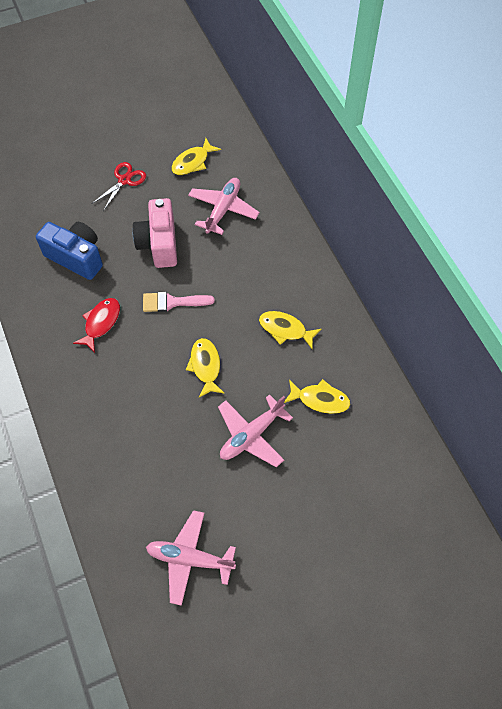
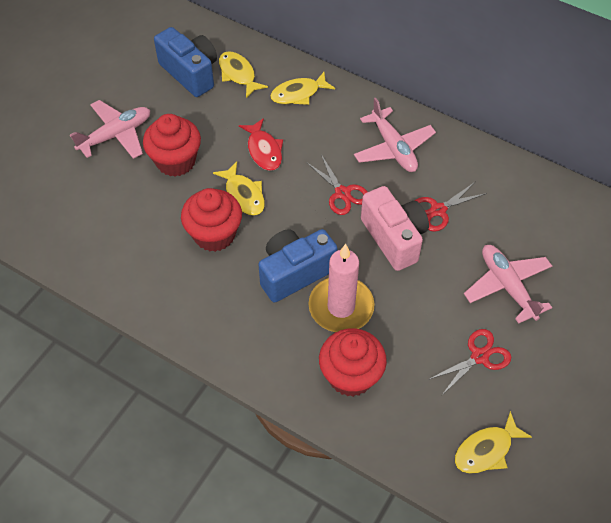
blue camera: 1 -> 2
pink brush: 1 -> 0
pink candle: 0 -> 1
red cupcake: 0 -> 3
red scissors: 1 -> 3

